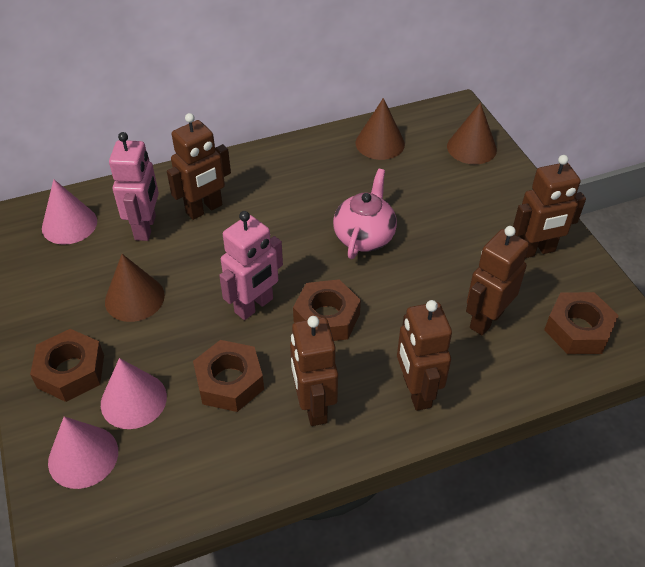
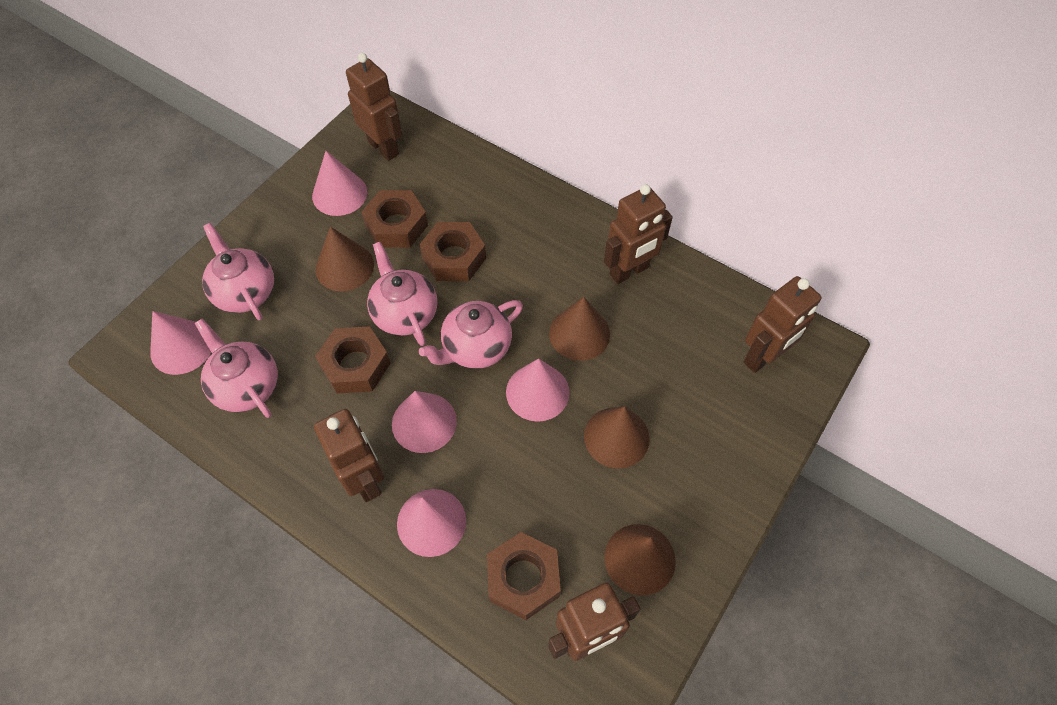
brown cone: 3 -> 4
pink cone: 3 -> 5
pink robot: 2 -> 0
pink teapot: 1 -> 4

